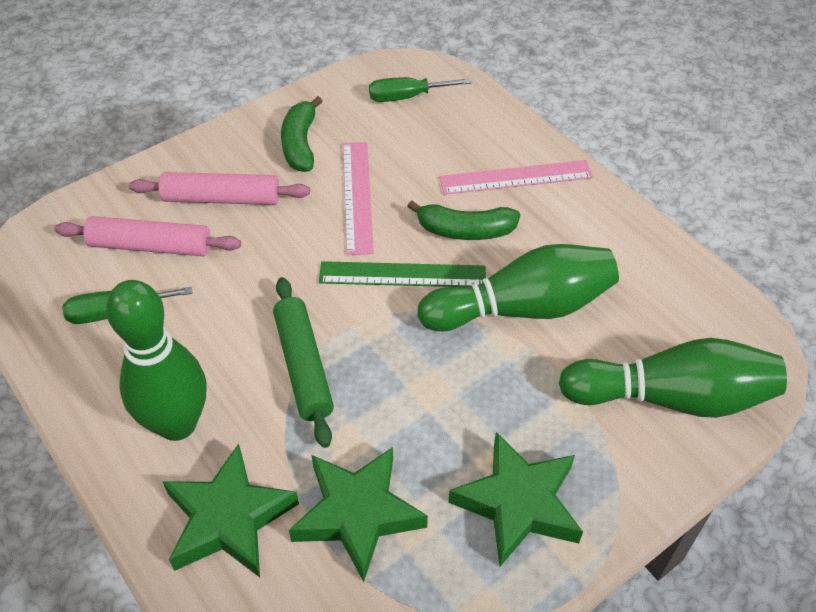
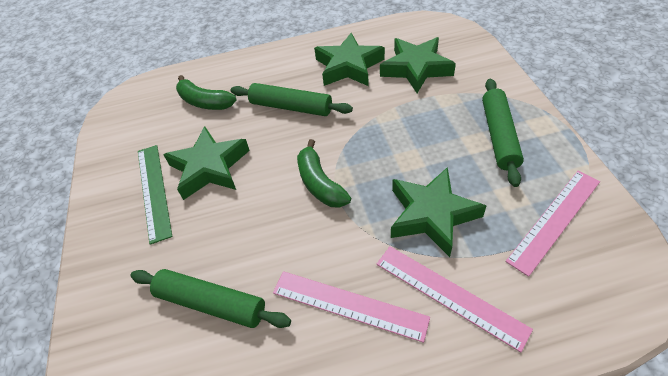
green bowling pin: 3 -> 0
green rolling pin: 1 -> 3
green screwdriver: 2 -> 0
green star: 3 -> 4
pink rolling pin: 2 -> 0
pink ruler: 2 -> 3

